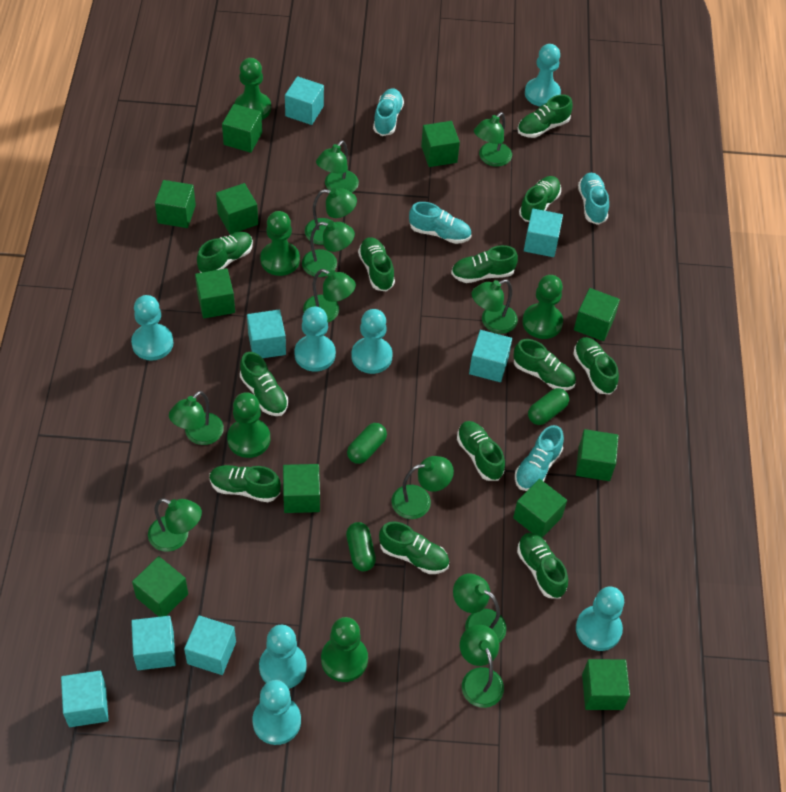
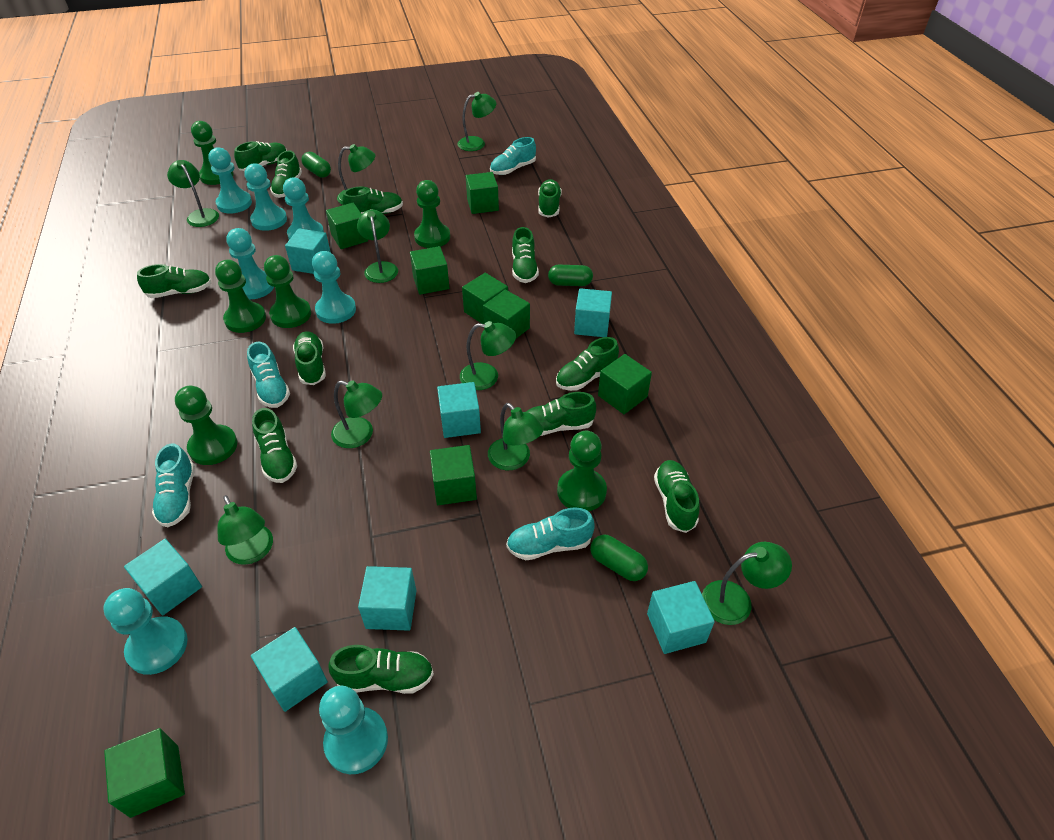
green cube: 11 -> 8
green lamp: 11 -> 9
green pawn: 5 -> 6

